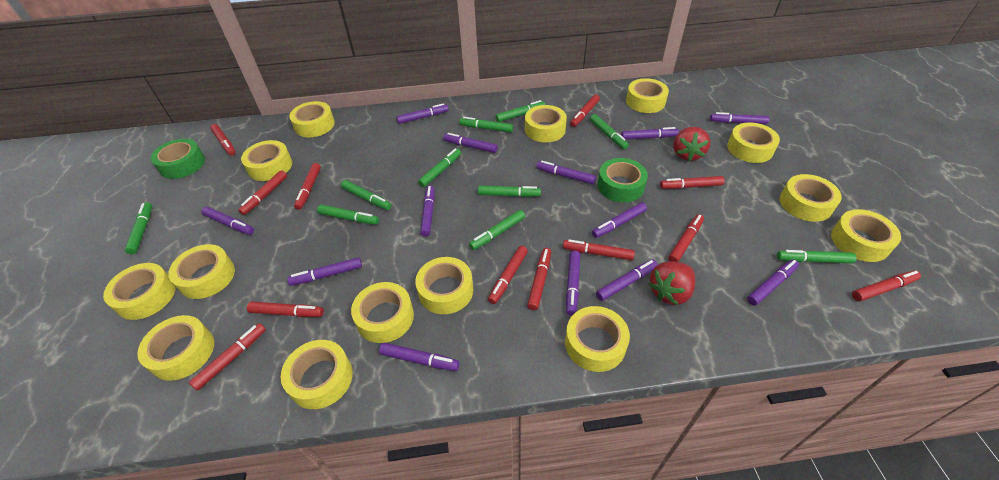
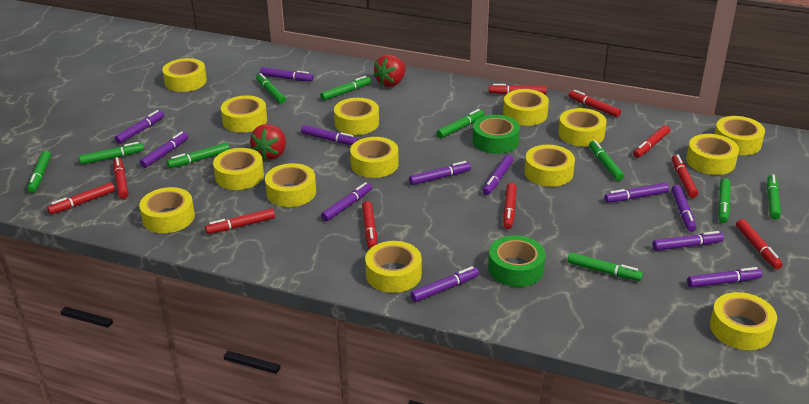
purple marker: 13 -> 12
red marker: 12 -> 10

